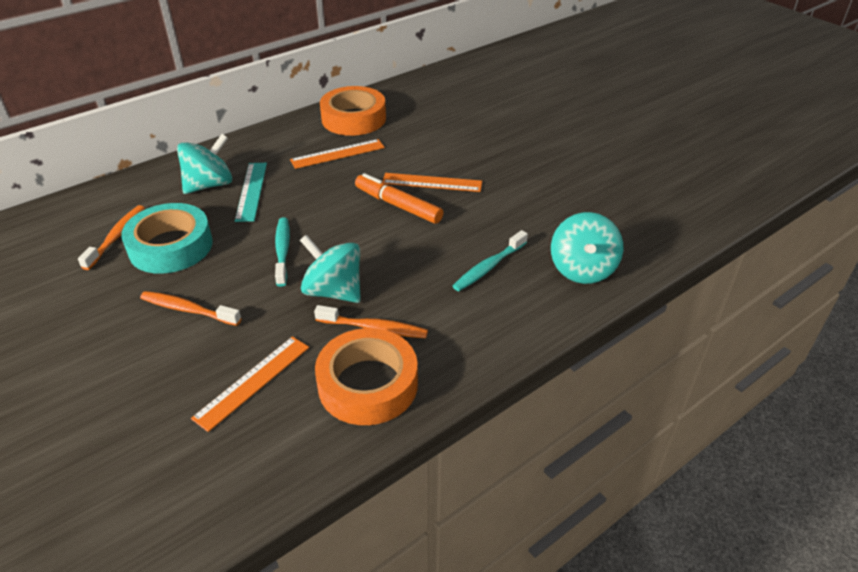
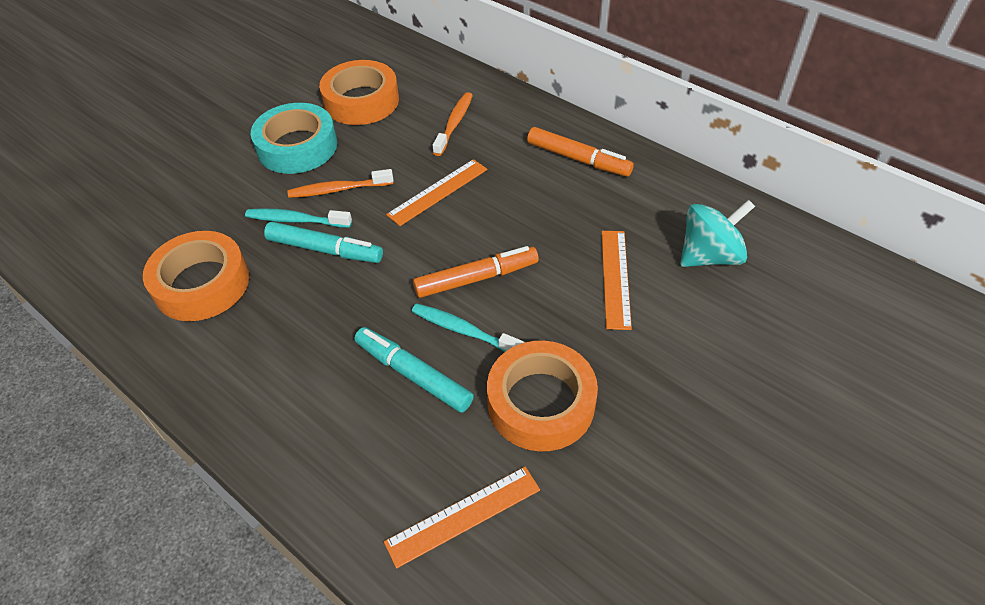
orange marker: 1 -> 2
orange tape: 2 -> 3
orange toothbrush: 3 -> 2
turquoise marker: 0 -> 2
turquoise ruler: 1 -> 0
turquoise spinning top: 3 -> 1

